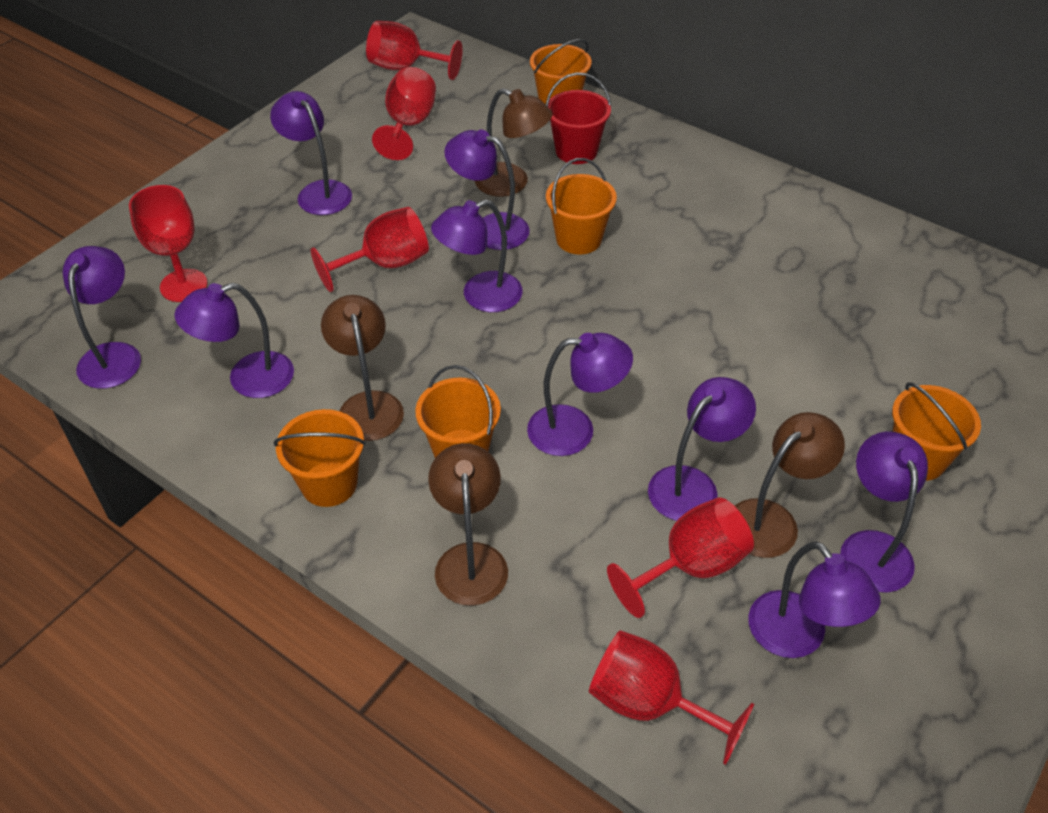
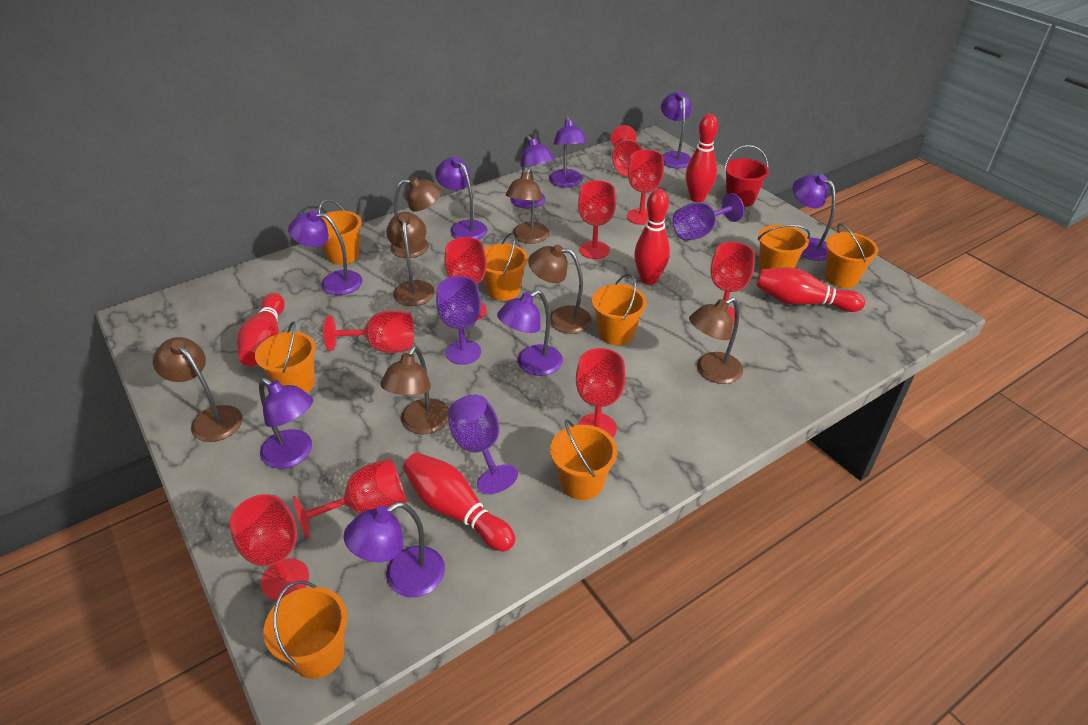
brown lamp: 4 -> 7
orange bucket: 5 -> 8
purple goblet: 0 -> 3
red bowling pin: 0 -> 5
red goblet: 6 -> 9

